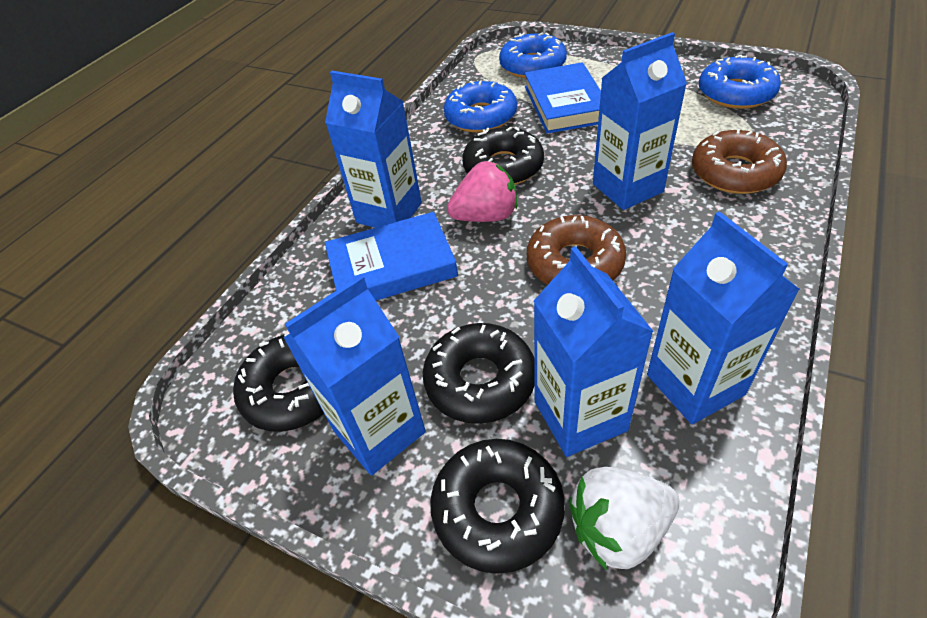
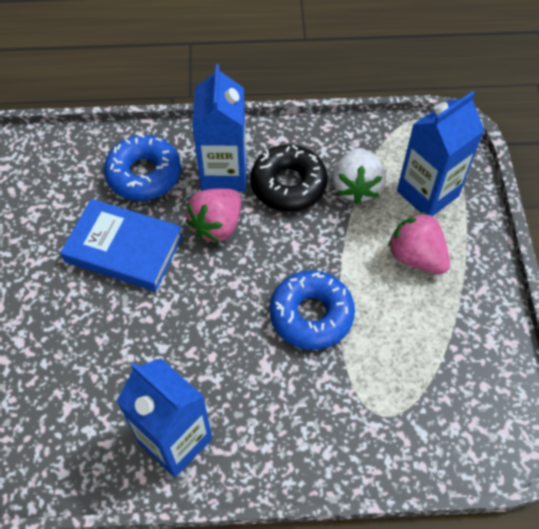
black donut: 4 -> 1
blue book: 2 -> 1
blue carton: 5 -> 3
blue donut: 3 -> 2
brown donut: 2 -> 0
pink strawberry: 1 -> 2

